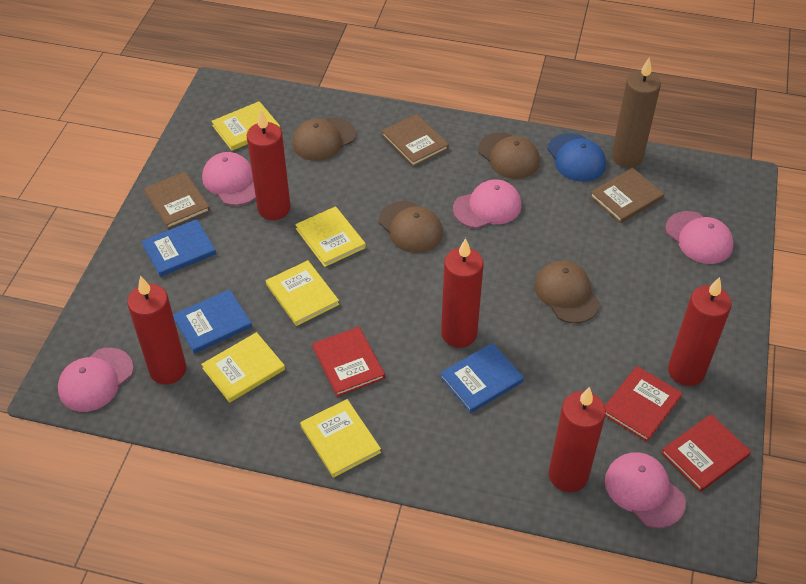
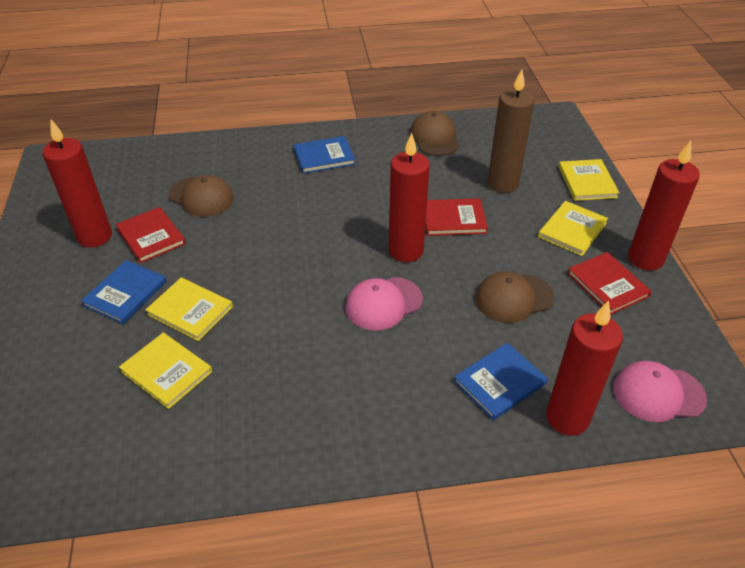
blue cap: 1 -> 0
brown book: 3 -> 0
brown cap: 4 -> 3
pink cap: 5 -> 2
red candle: 5 -> 4
yellow book: 5 -> 4

